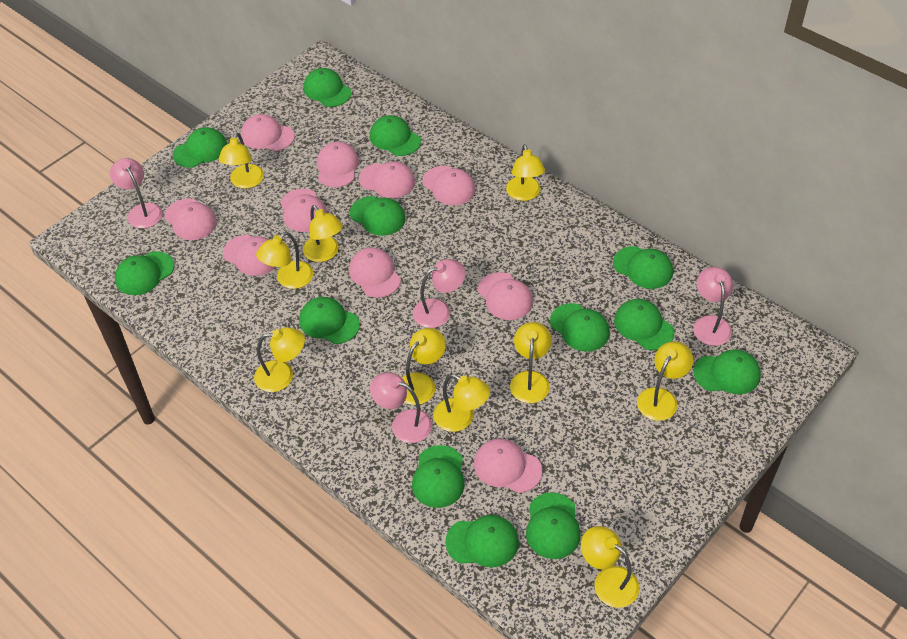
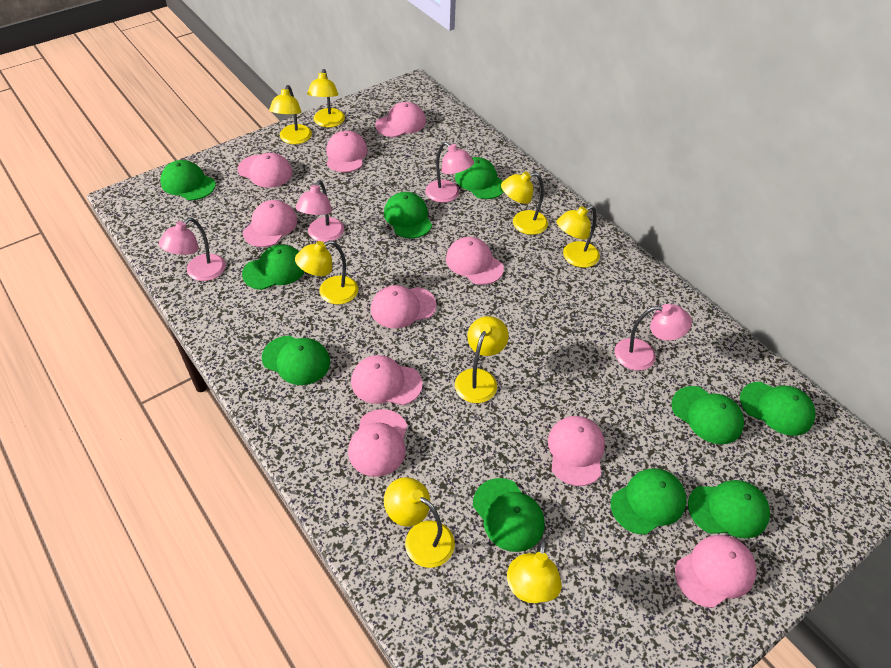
green cap: 13 -> 10
yellow lamp: 10 -> 8

